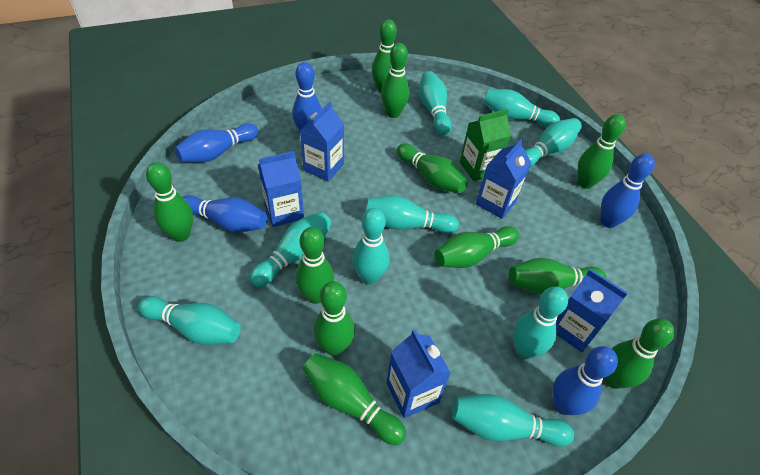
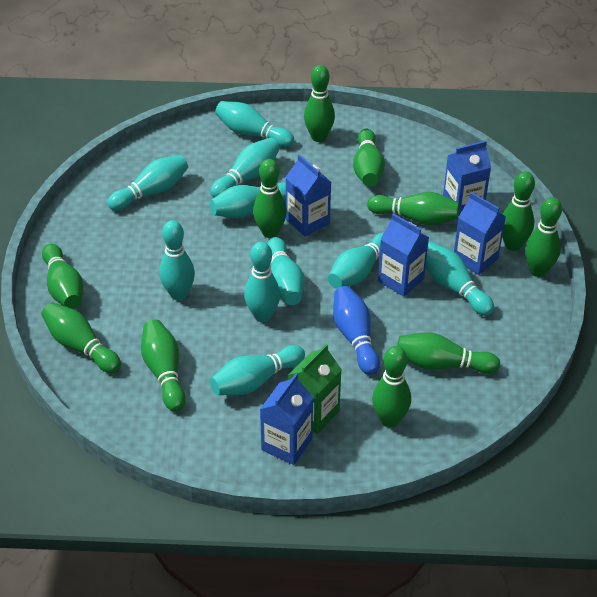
blue bowling pin: 5 -> 1
turquoise bowling pin: 9 -> 10

